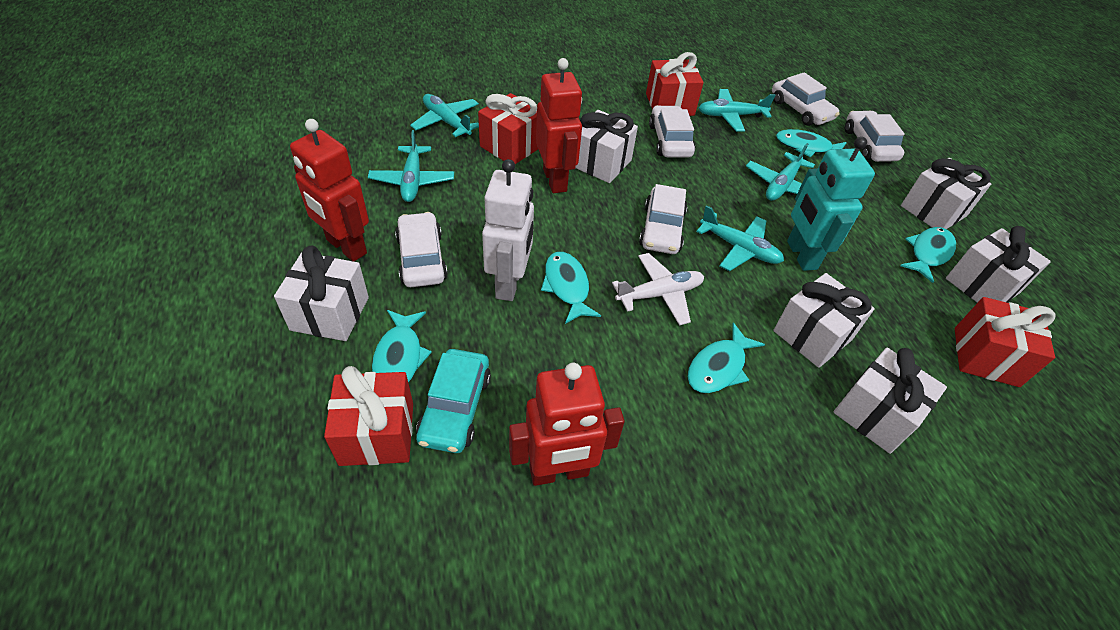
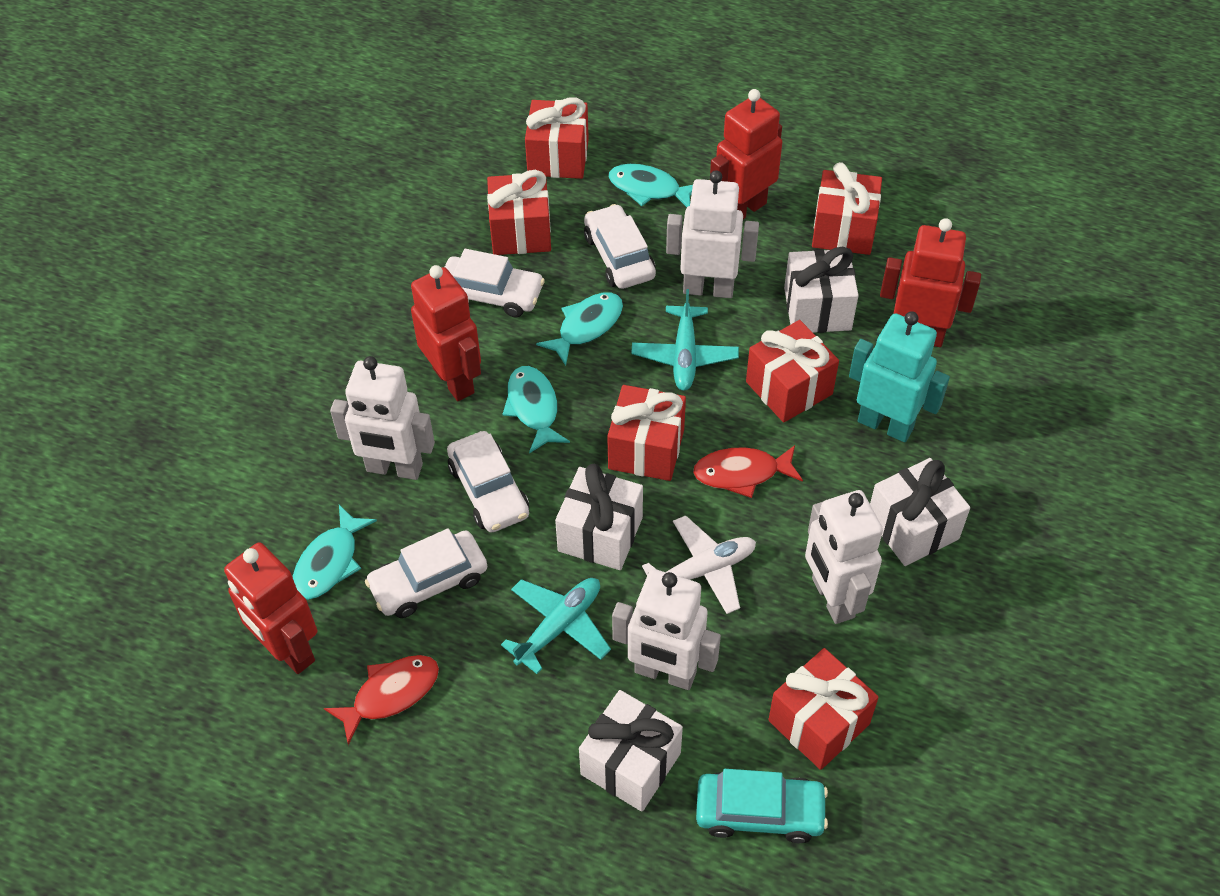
red fish: 0 -> 2
red gift: 4 -> 6
red robot: 3 -> 4
turquoise fish: 5 -> 4
turquoise plane: 5 -> 2
white car: 5 -> 4
white gift: 6 -> 4
white robot: 1 -> 4

